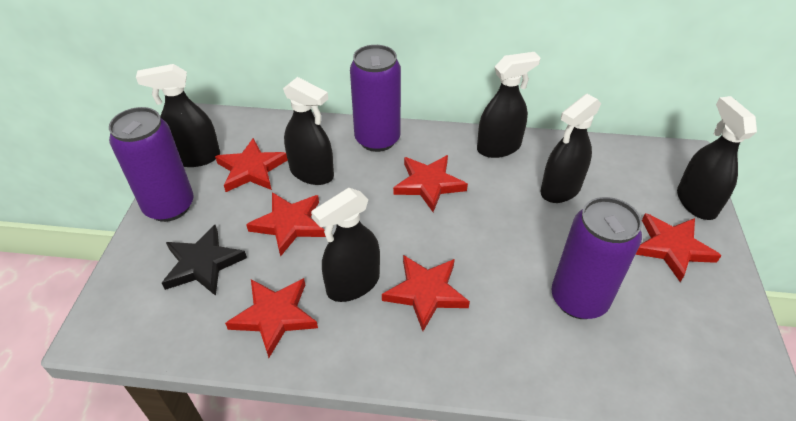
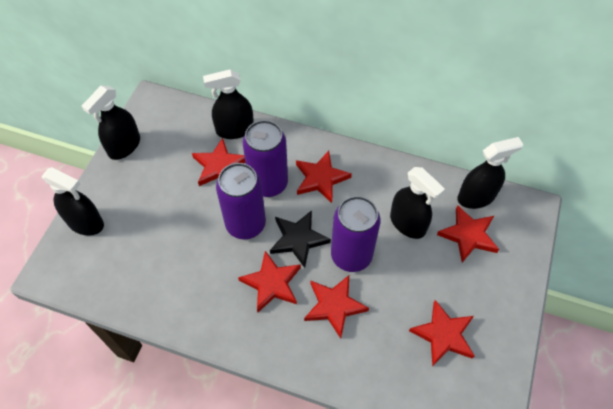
black spray bottle: 6 -> 5

